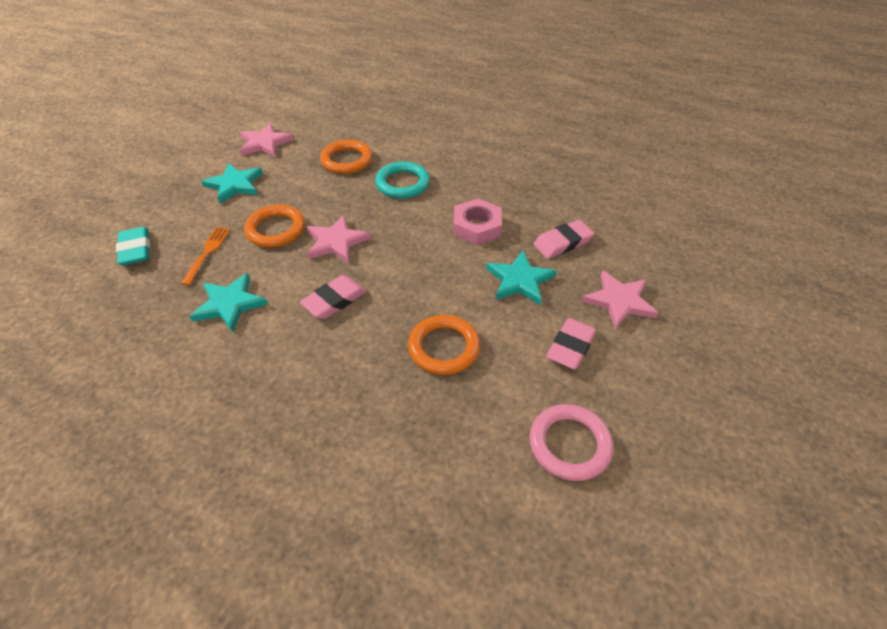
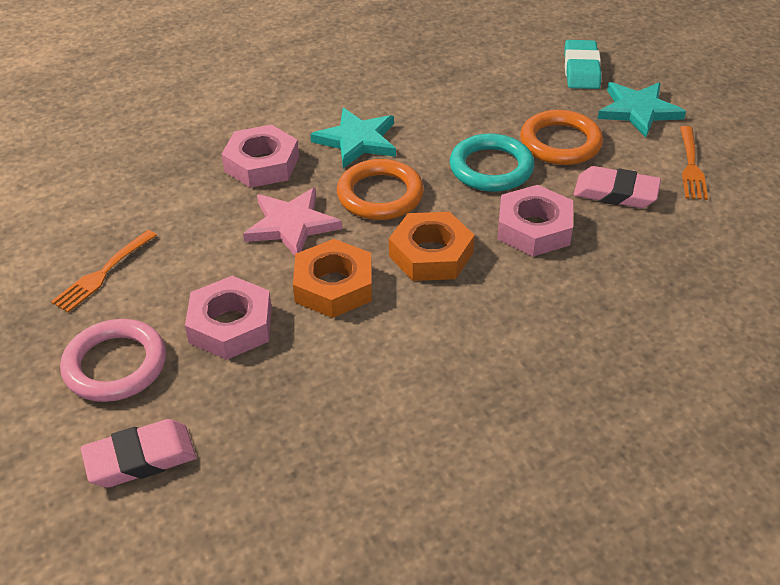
orange fork: 1 -> 2
orange nut: 0 -> 2
orange ring: 3 -> 2
pink eraser: 3 -> 2
pink nut: 1 -> 3
pink star: 3 -> 1
turquoise star: 3 -> 2

